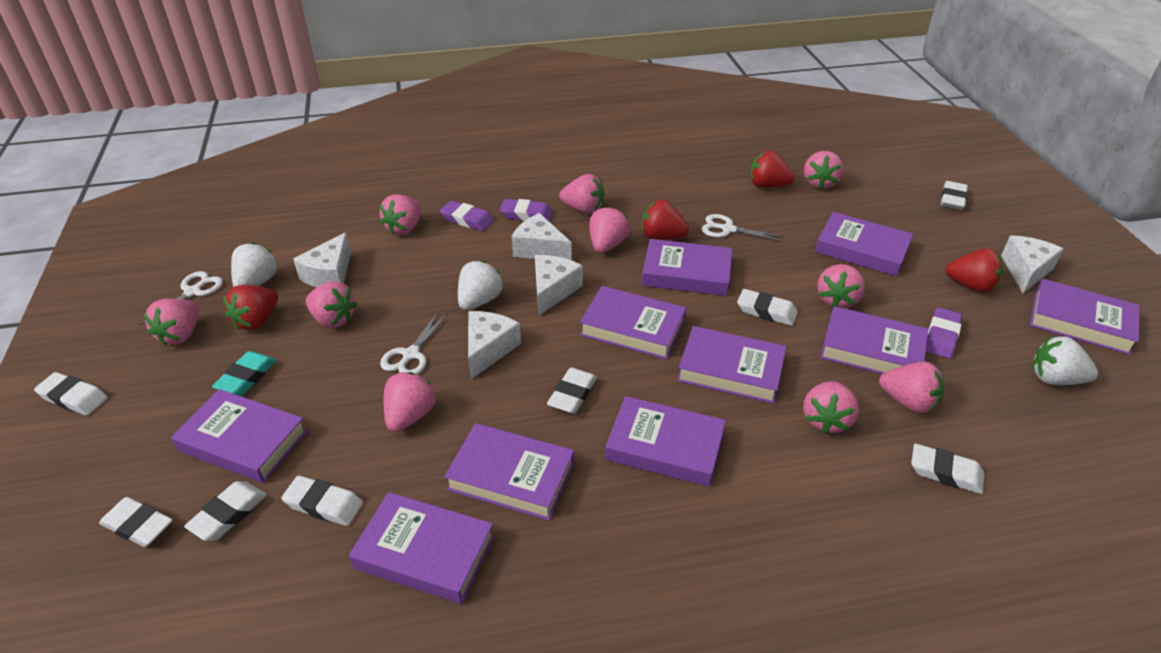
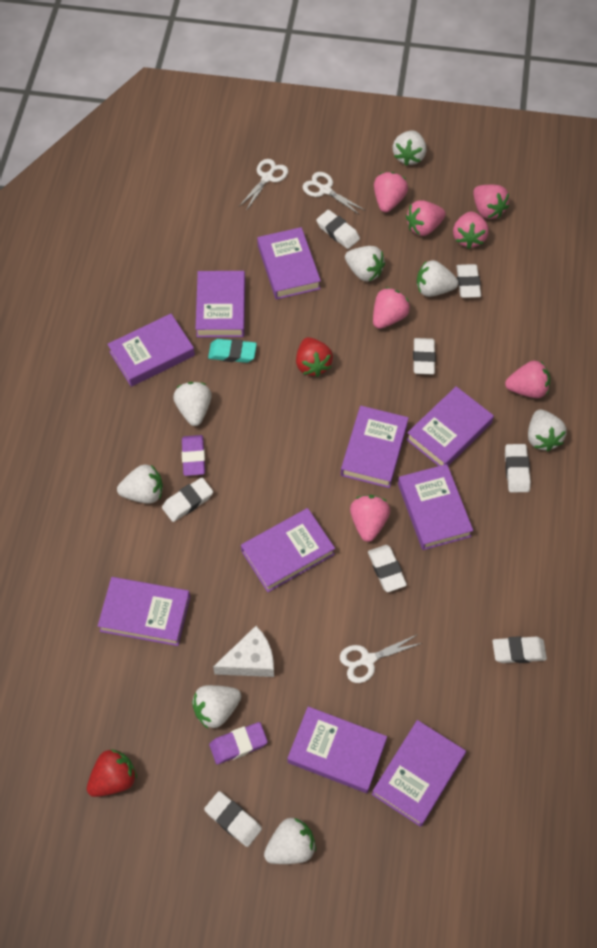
pink strawberry: 10 -> 7
purple eraser: 3 -> 2
red strawberry: 4 -> 2
white cheese: 5 -> 1
white strawberry: 3 -> 8

